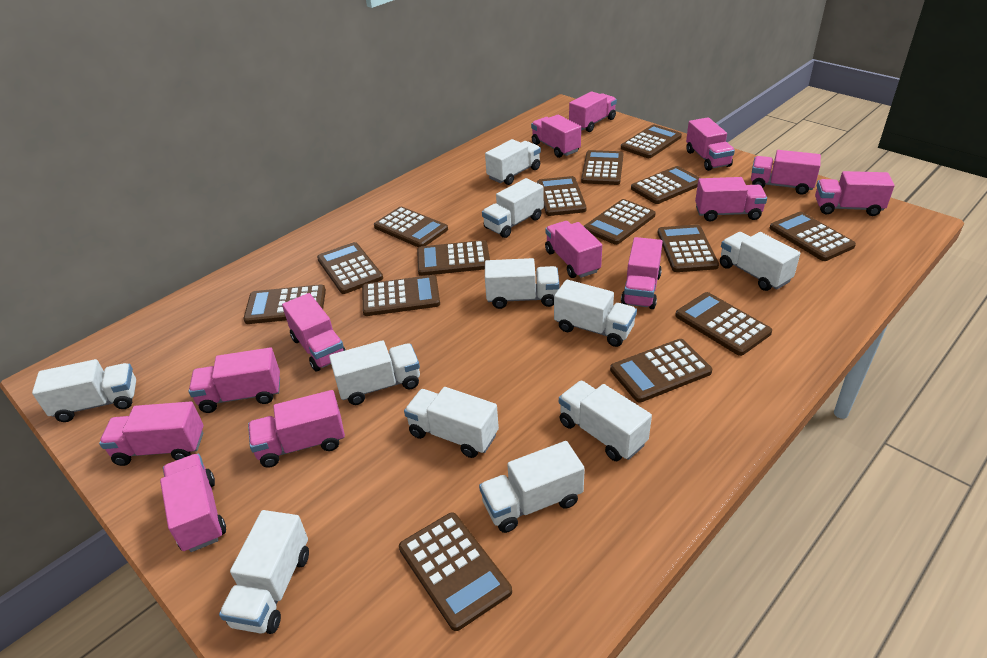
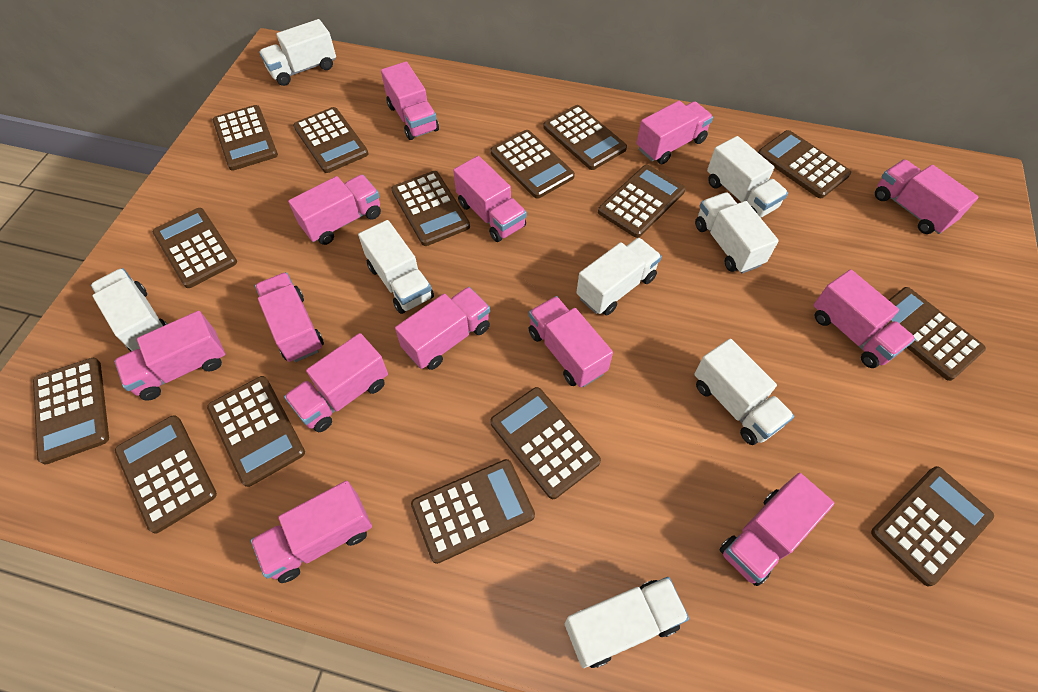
white truck: 11 -> 8

